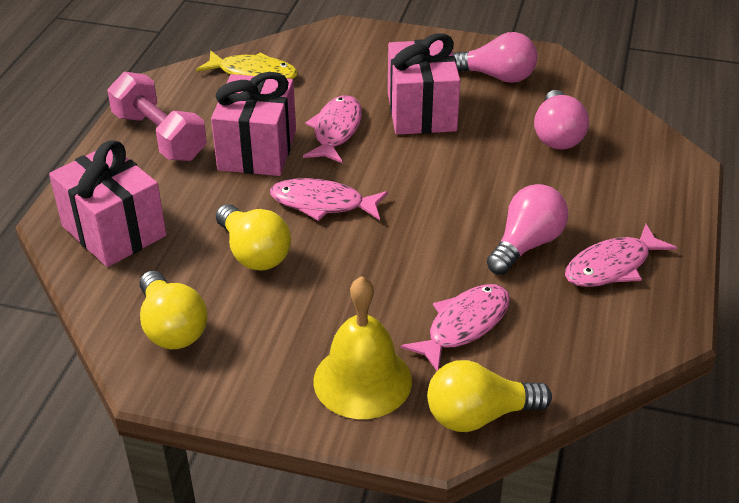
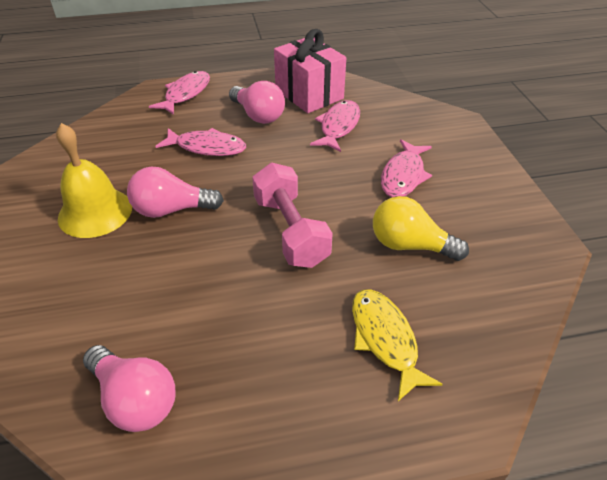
pink gift: 3 -> 1
yellow light bulb: 3 -> 1

